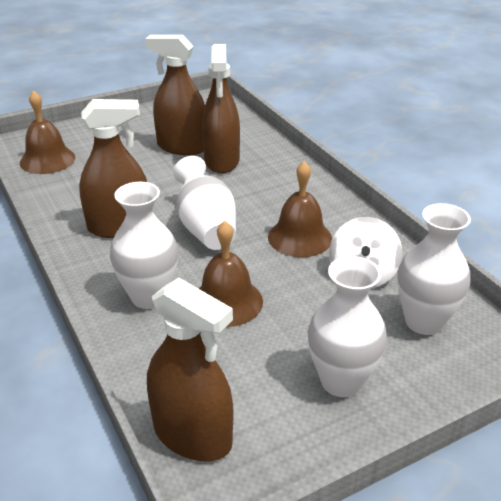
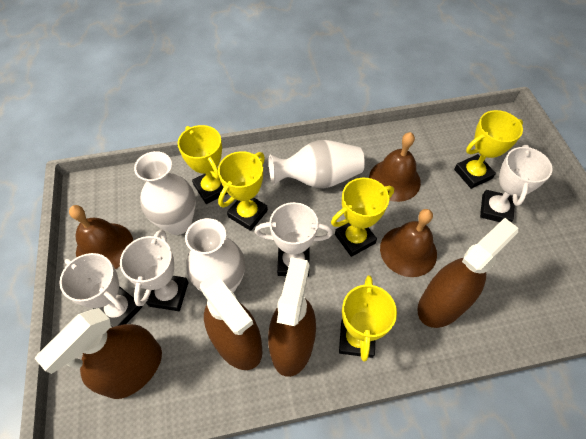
white spinning top: 1 -> 0
white trophy: 0 -> 4
white vase: 4 -> 3
yellow trophy: 0 -> 5

